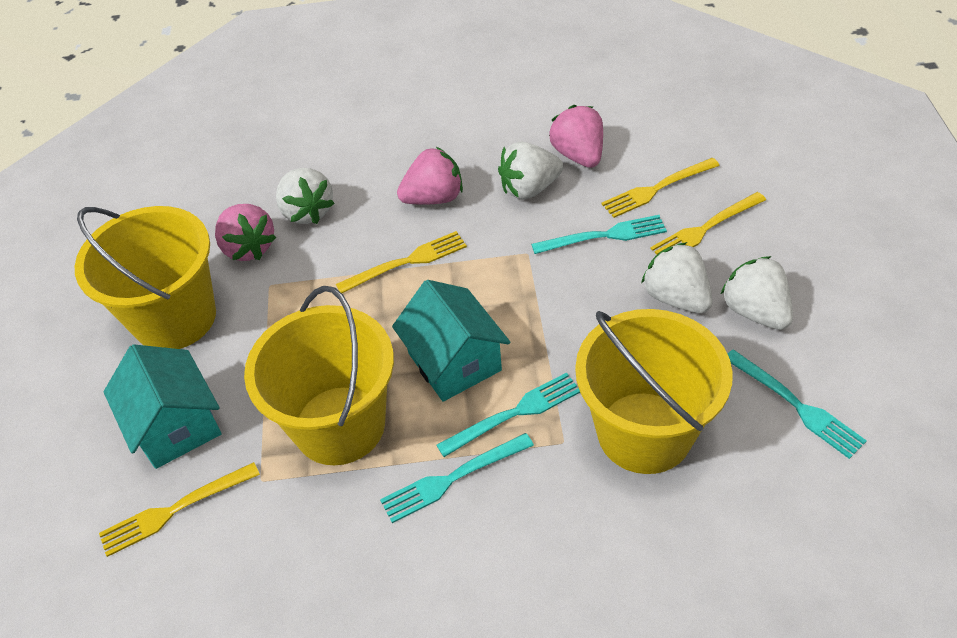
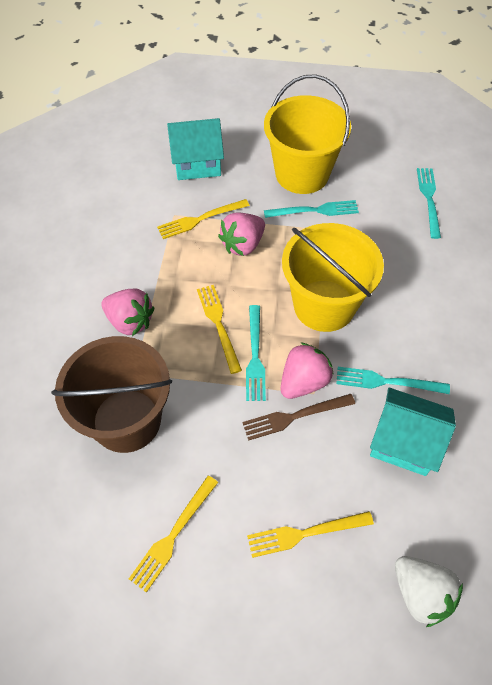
brown bucket: 0 -> 1
brown fork: 0 -> 1
white strawberry: 4 -> 1
yellow bucket: 3 -> 2

